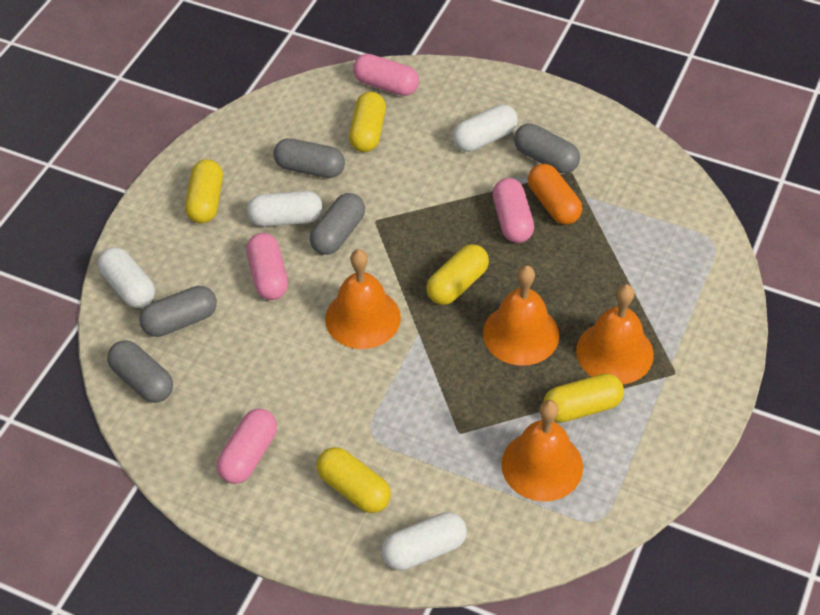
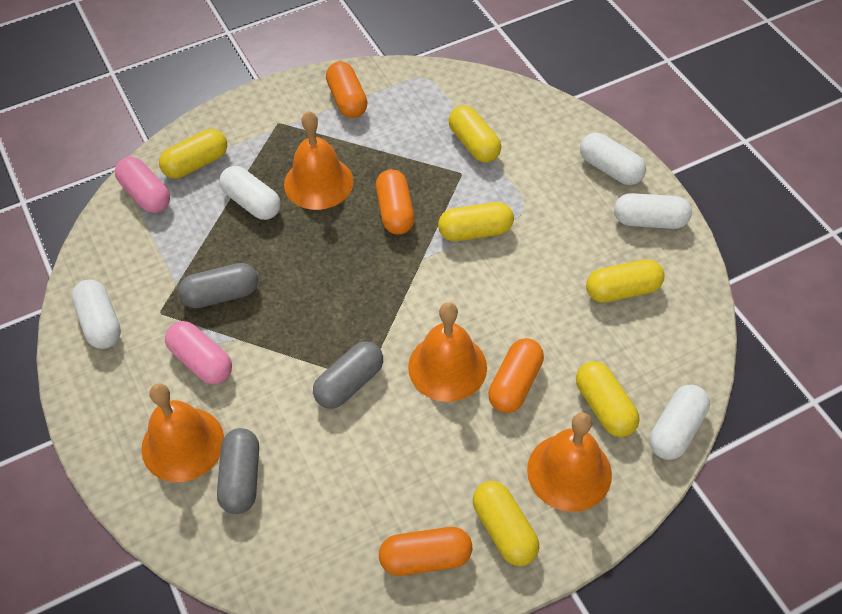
grey capsule: 5 -> 3
orange capsule: 1 -> 4
pink capsule: 4 -> 2
white capsule: 4 -> 5
yellow capsule: 5 -> 6

